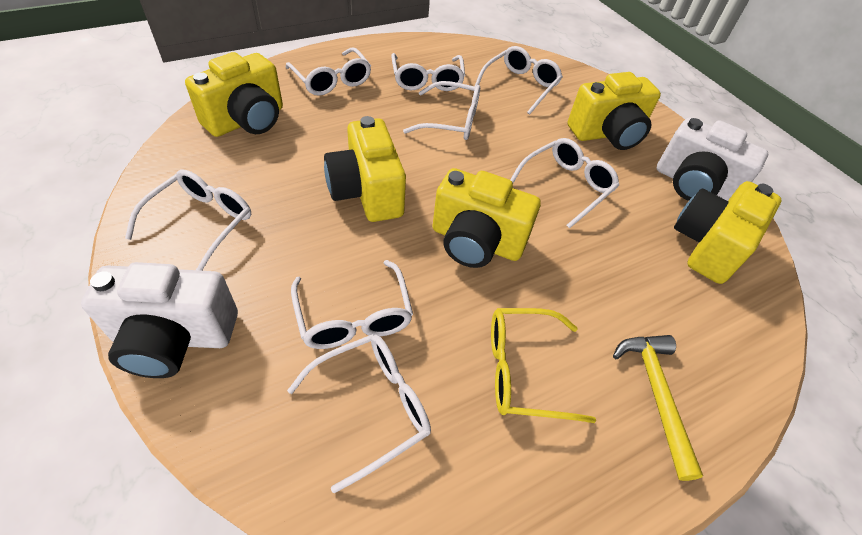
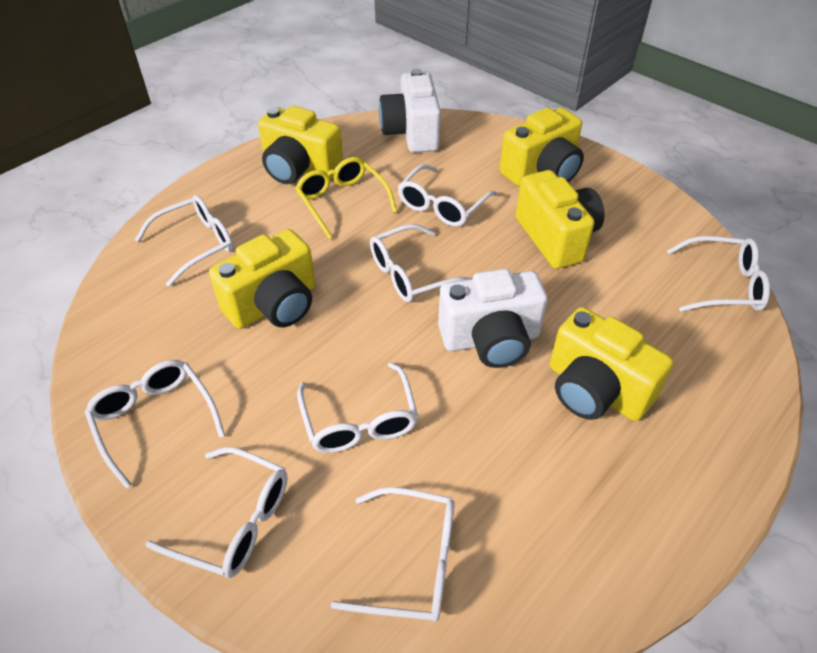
yellow hammer: 1 -> 0

